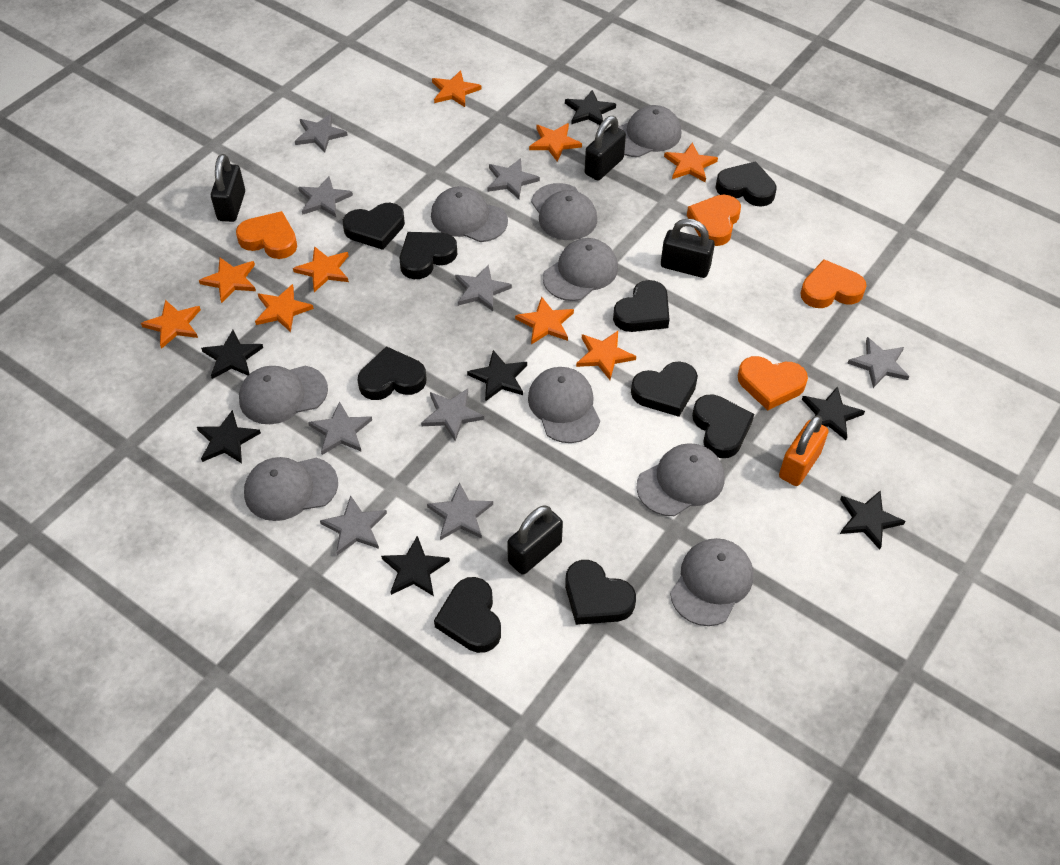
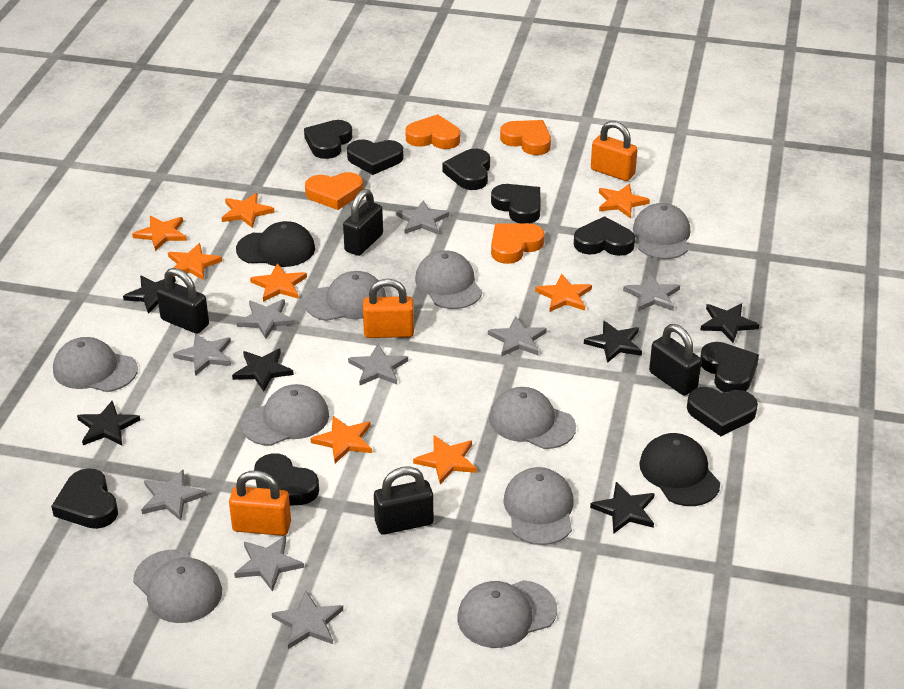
black cap: 0 -> 2
black star: 7 -> 6
orange padlock: 1 -> 3
orange star: 9 -> 8

